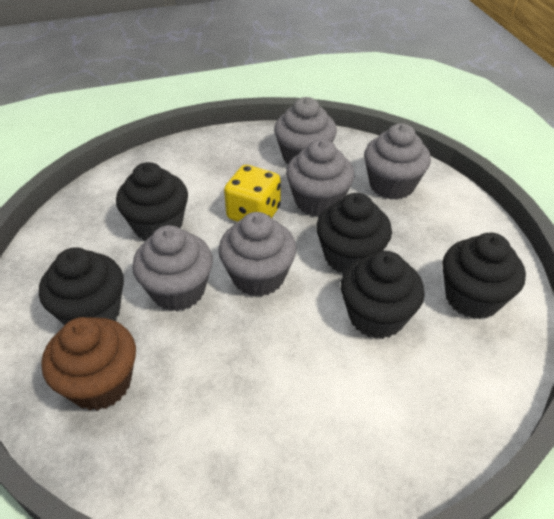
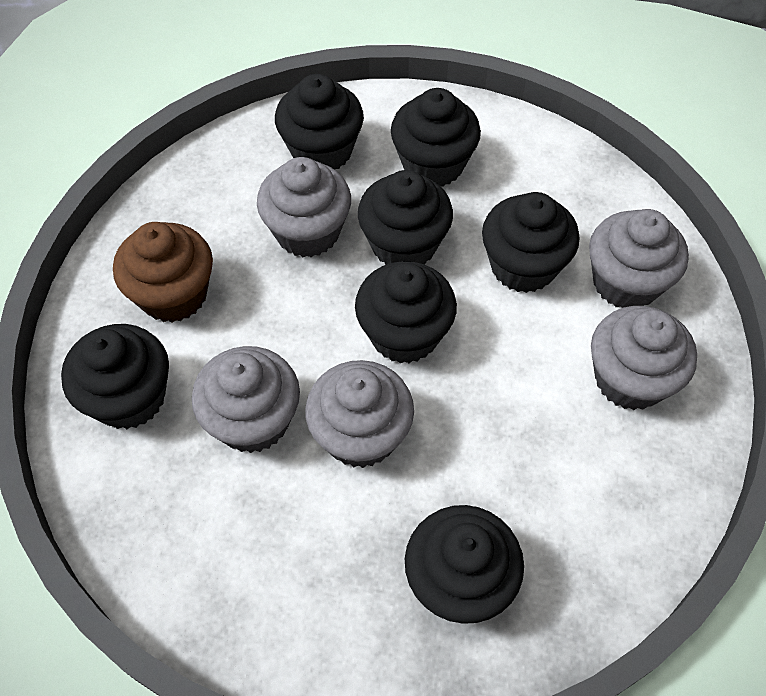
black cupcake: 5 -> 7
yellow dice: 1 -> 0

